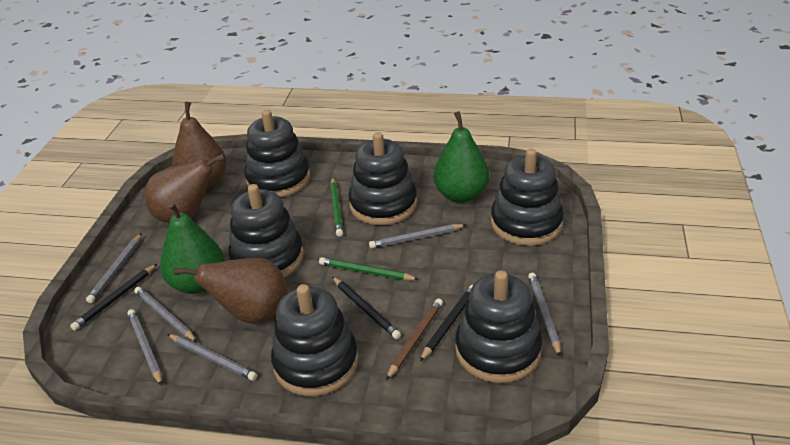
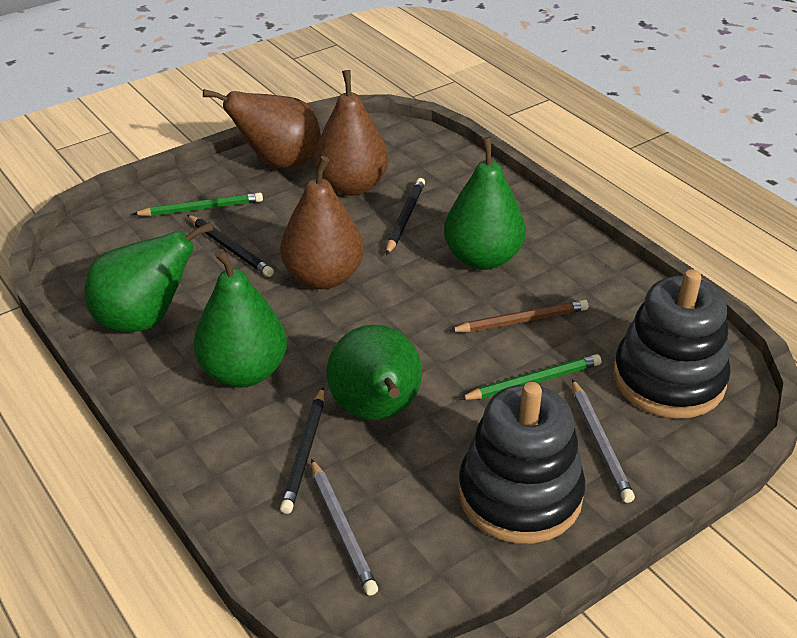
black stacking toy: 6 -> 2
green pear: 2 -> 4
grey pencil: 6 -> 2

